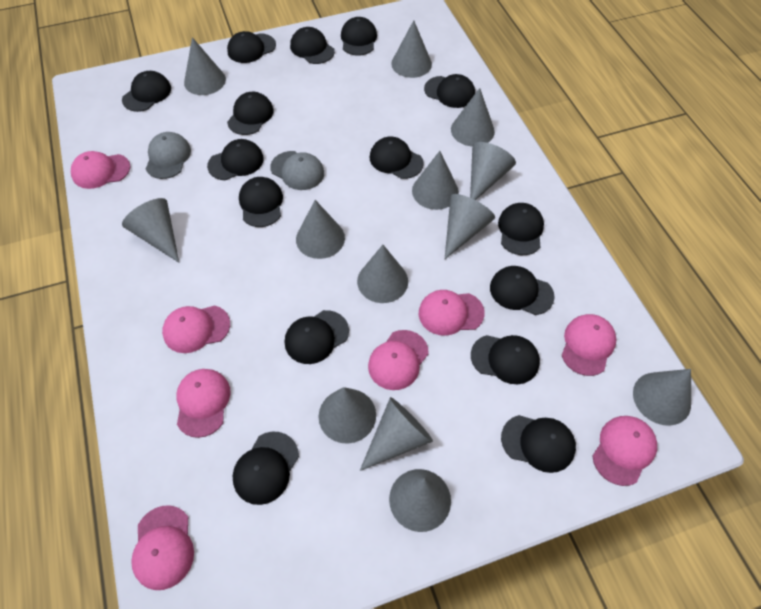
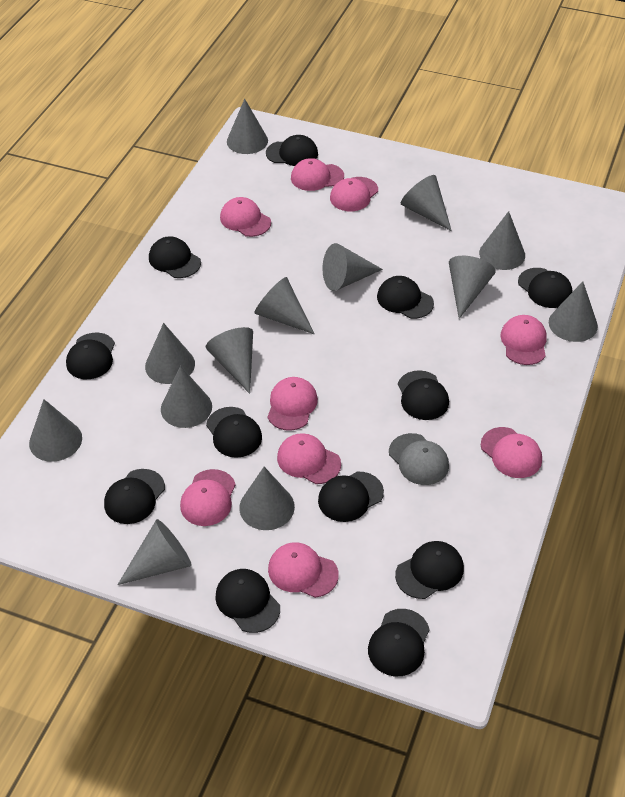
black cap: 15 -> 12
grey cap: 2 -> 1
pink cap: 8 -> 9

